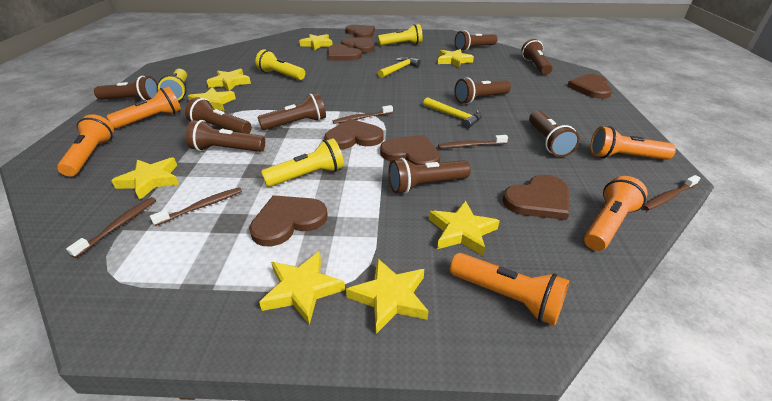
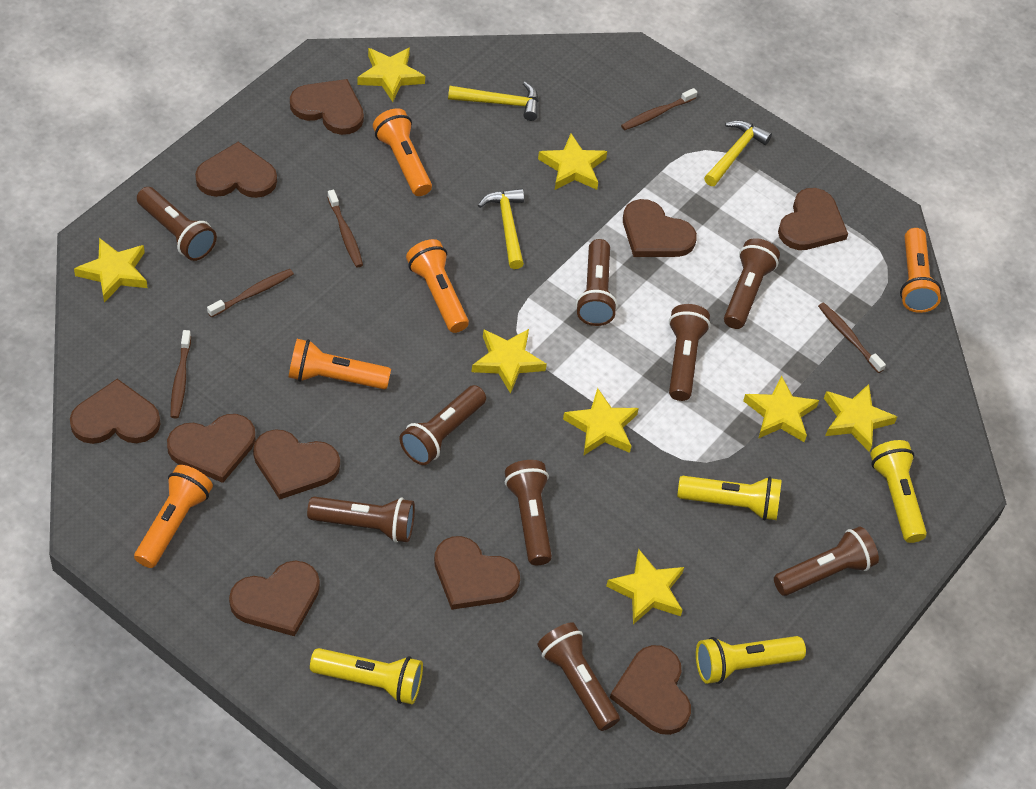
brown heart: 8 -> 10
yellow hammer: 2 -> 3

